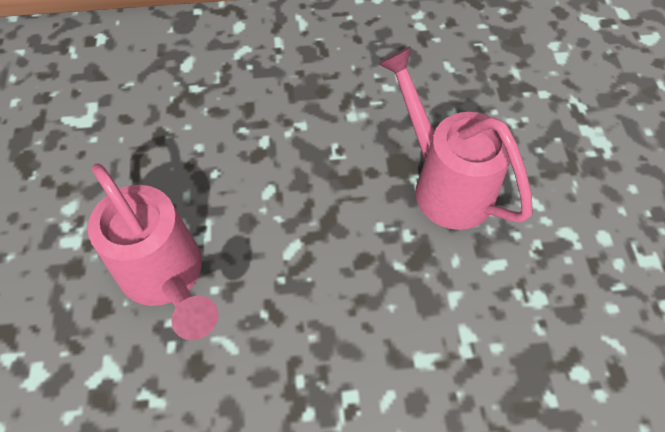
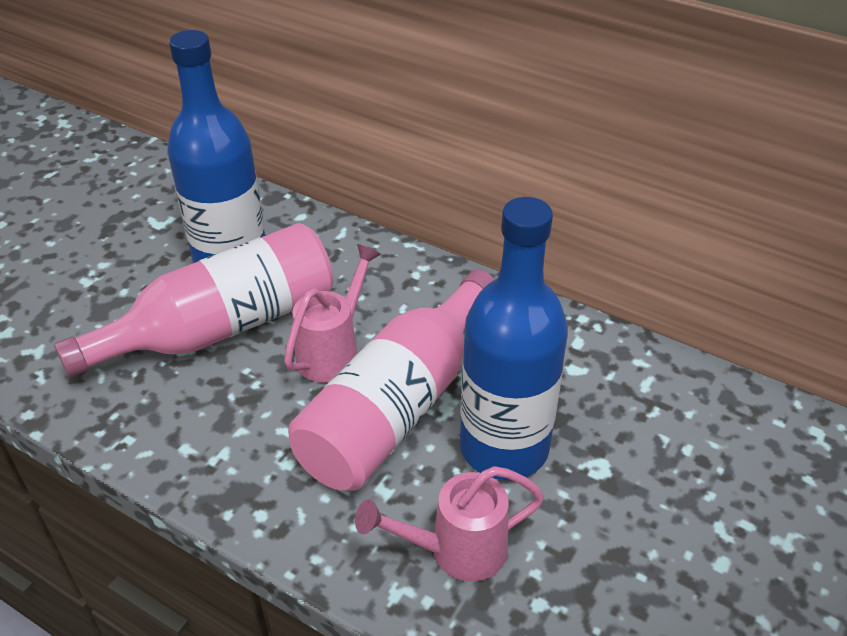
blue bottle: 0 -> 2
pink bottle: 0 -> 2

